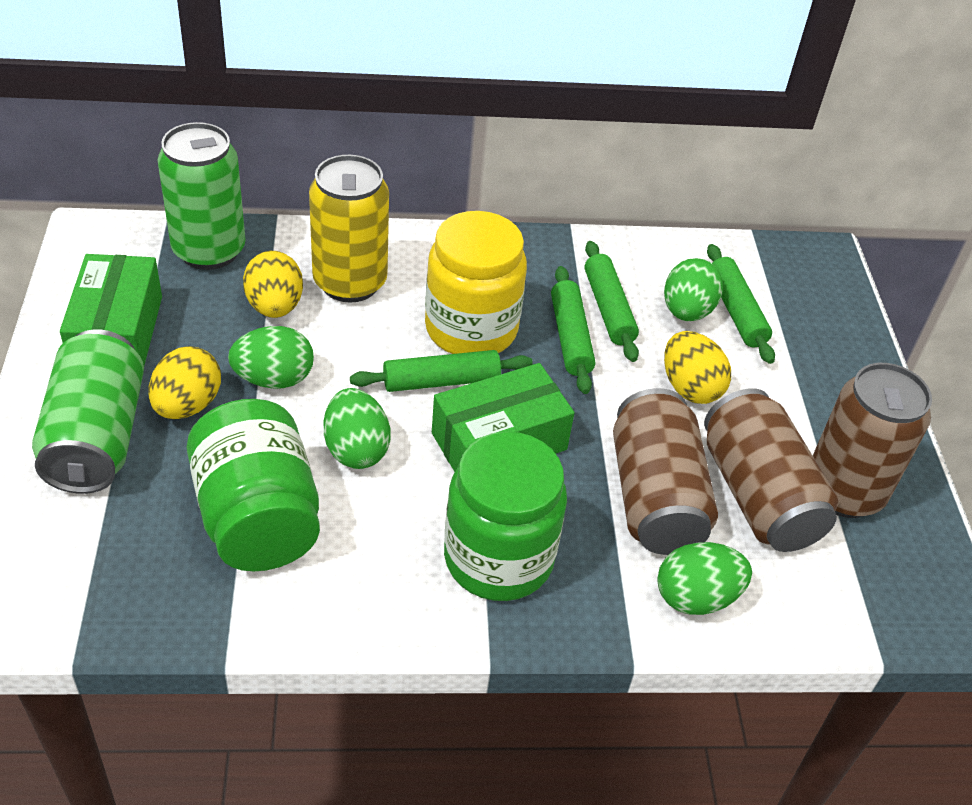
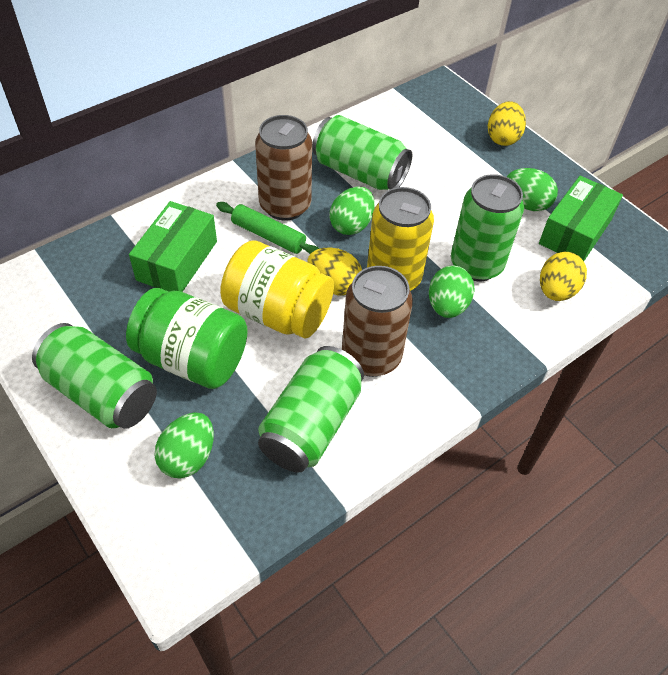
brown can: 3 -> 2
green can: 2 -> 4
green jar: 2 -> 1
green rolling pin: 4 -> 1

